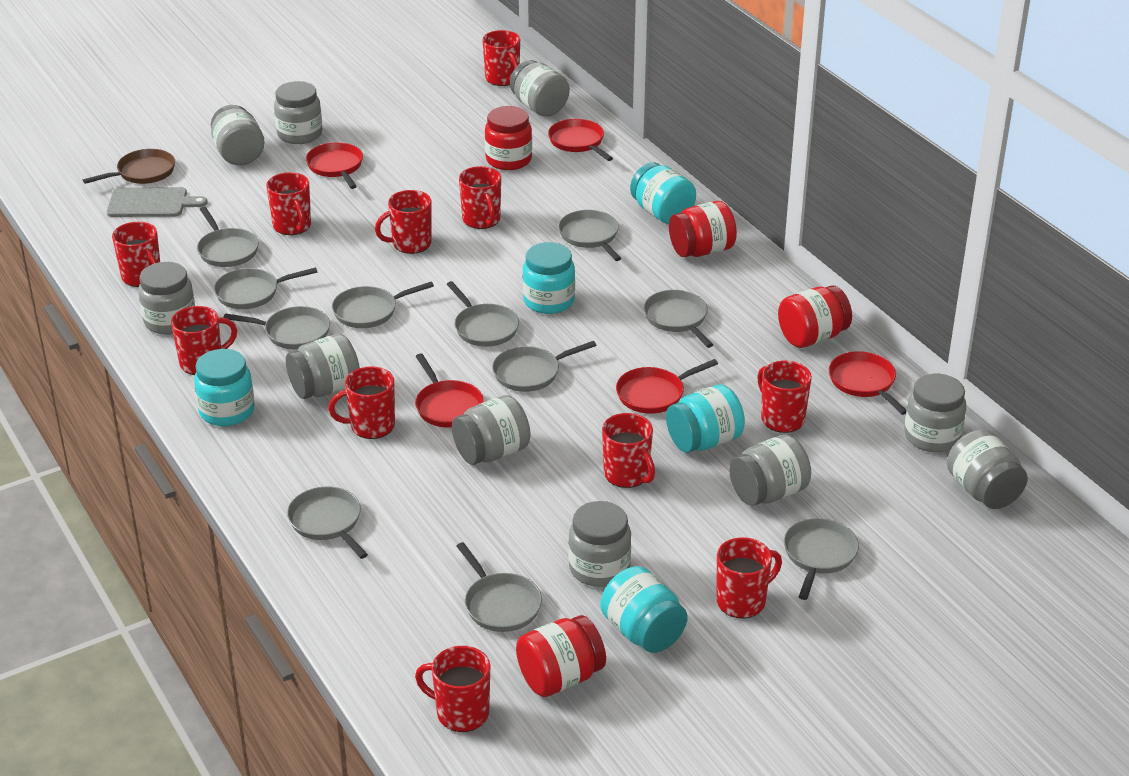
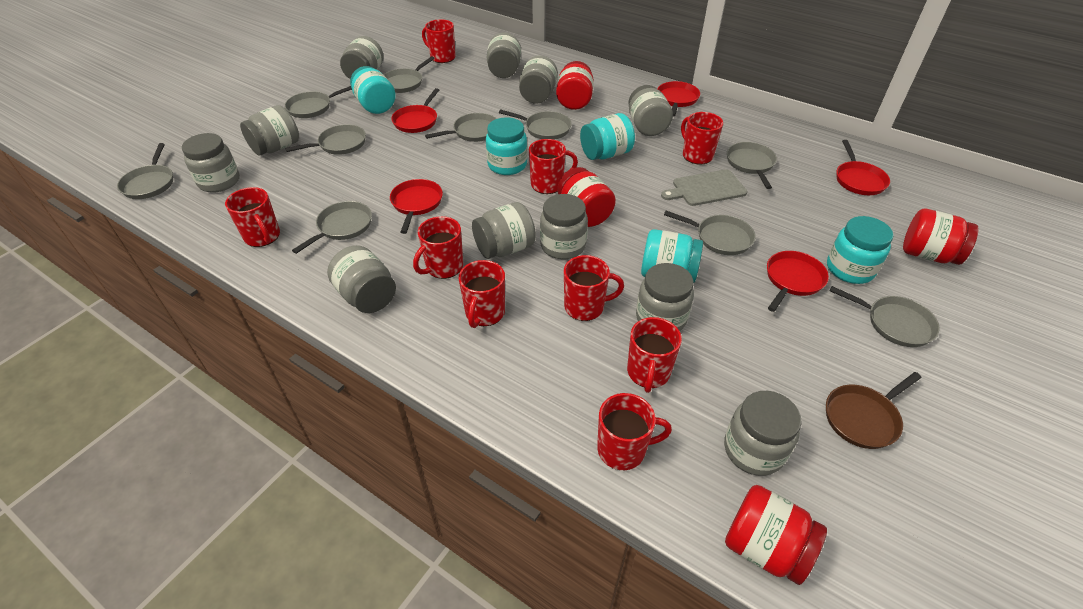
grey jar: 10 -> 11
grey pan: 11 -> 10
red mug: 11 -> 9

